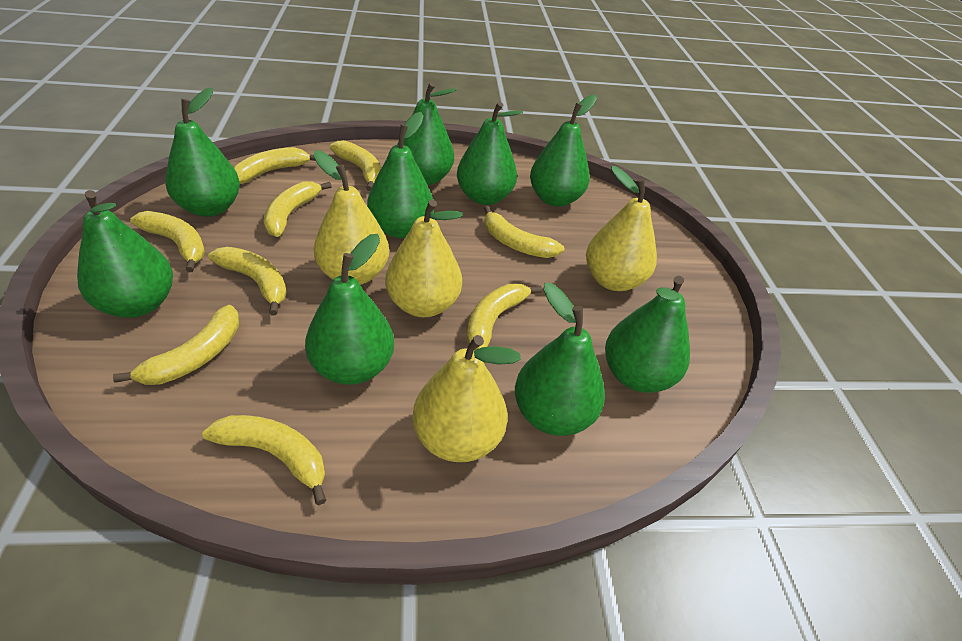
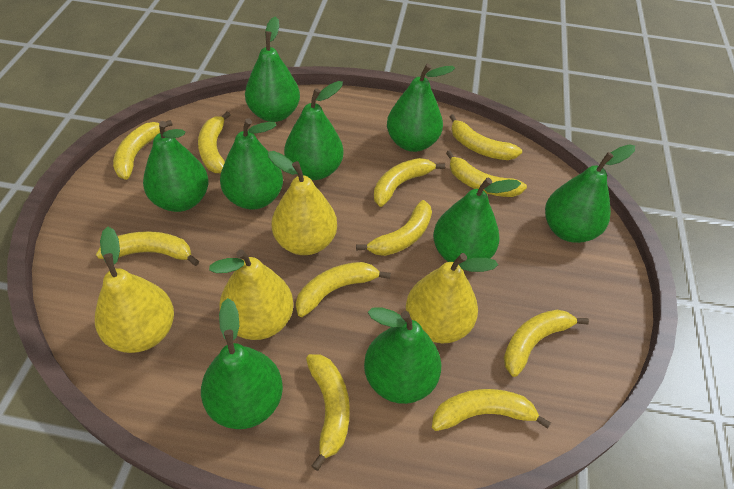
yellow banana: 9 -> 11

